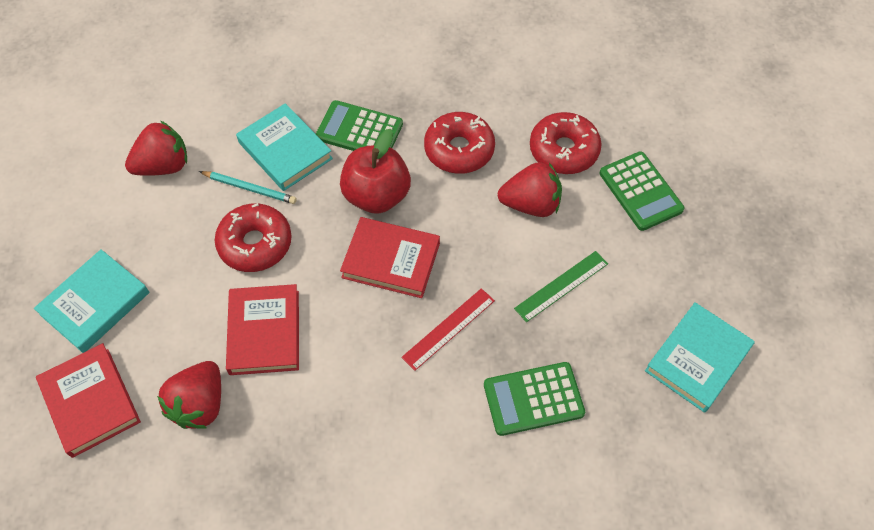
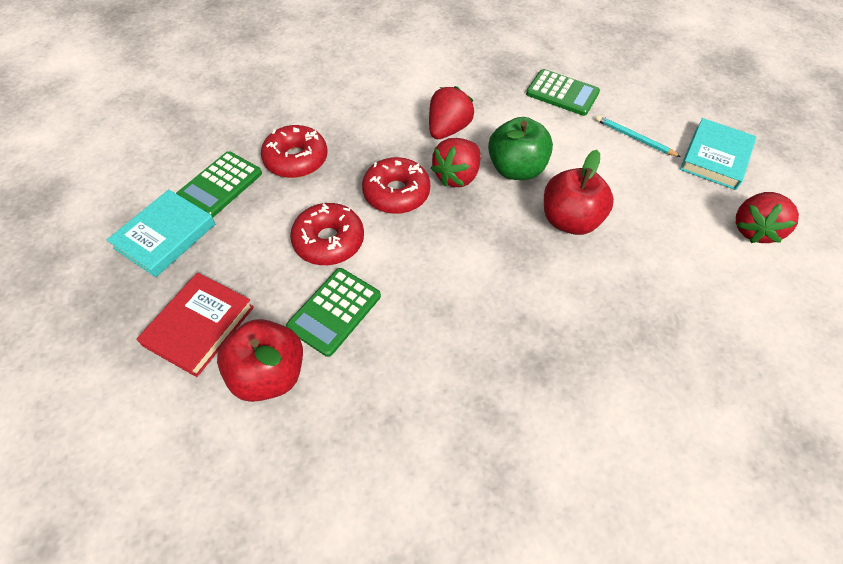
green apple: 0 -> 1
green ruler: 1 -> 0
red apple: 1 -> 2
red book: 3 -> 1
red ruler: 1 -> 0
turquoise book: 3 -> 2

